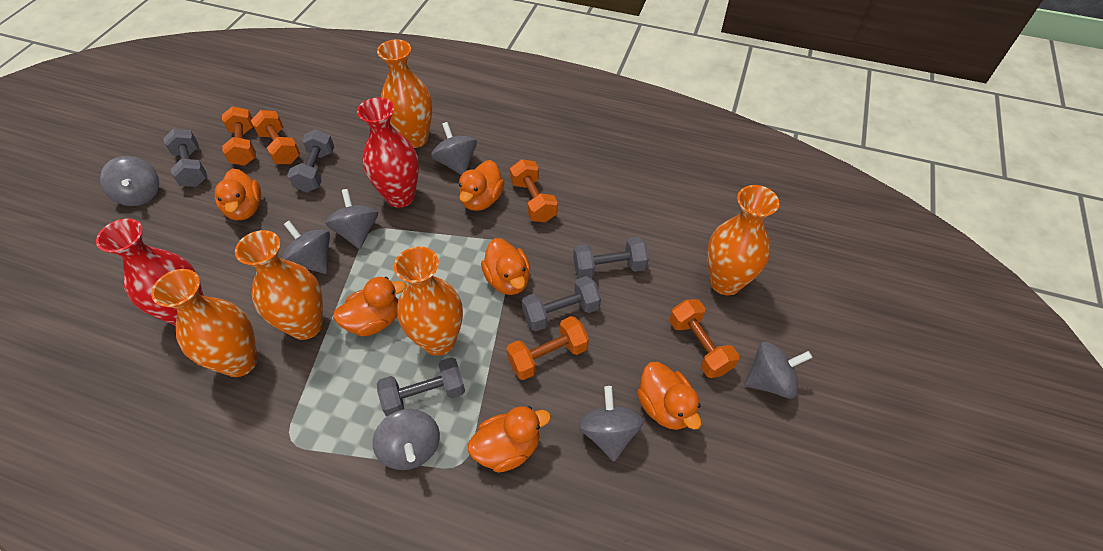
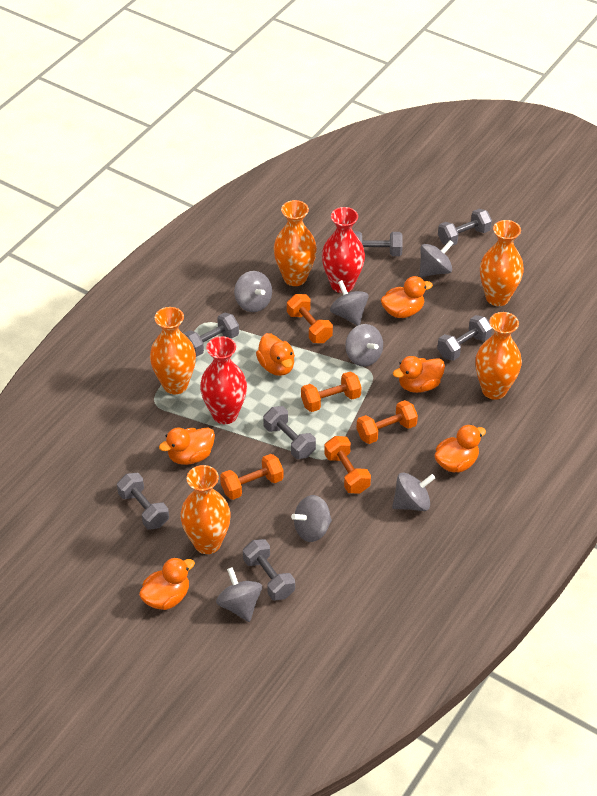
grey dumbbell: 5 -> 7

